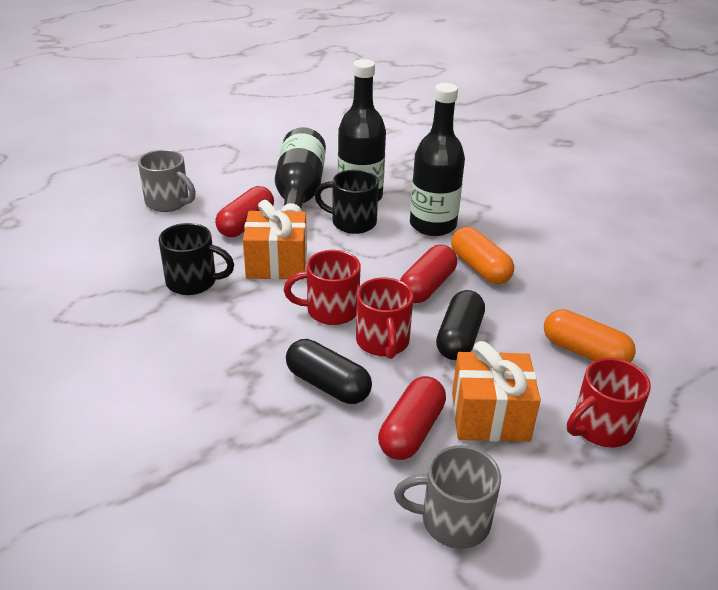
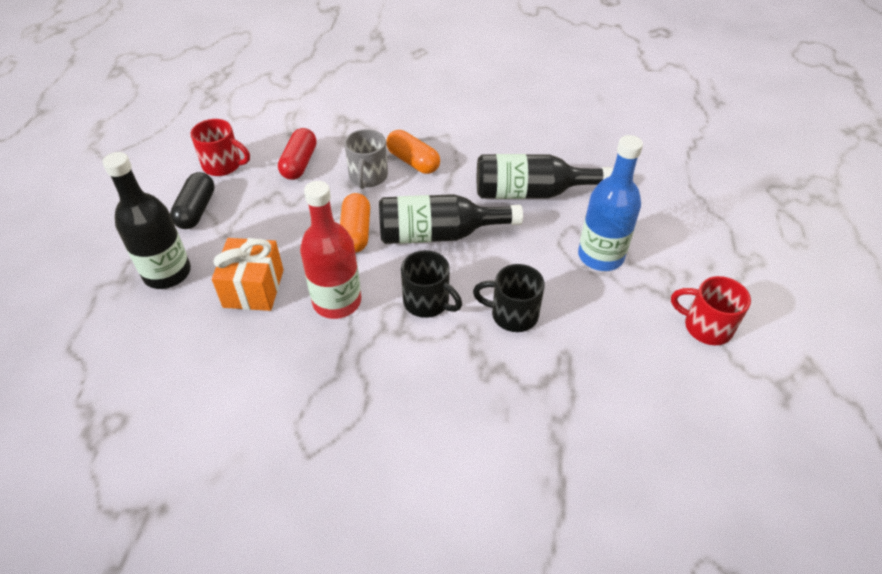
black capsule: 2 -> 1
blue bottle: 0 -> 1
grey mug: 2 -> 1
orange gift: 2 -> 1
red bottle: 0 -> 1
red capsule: 3 -> 1
red mug: 3 -> 2

